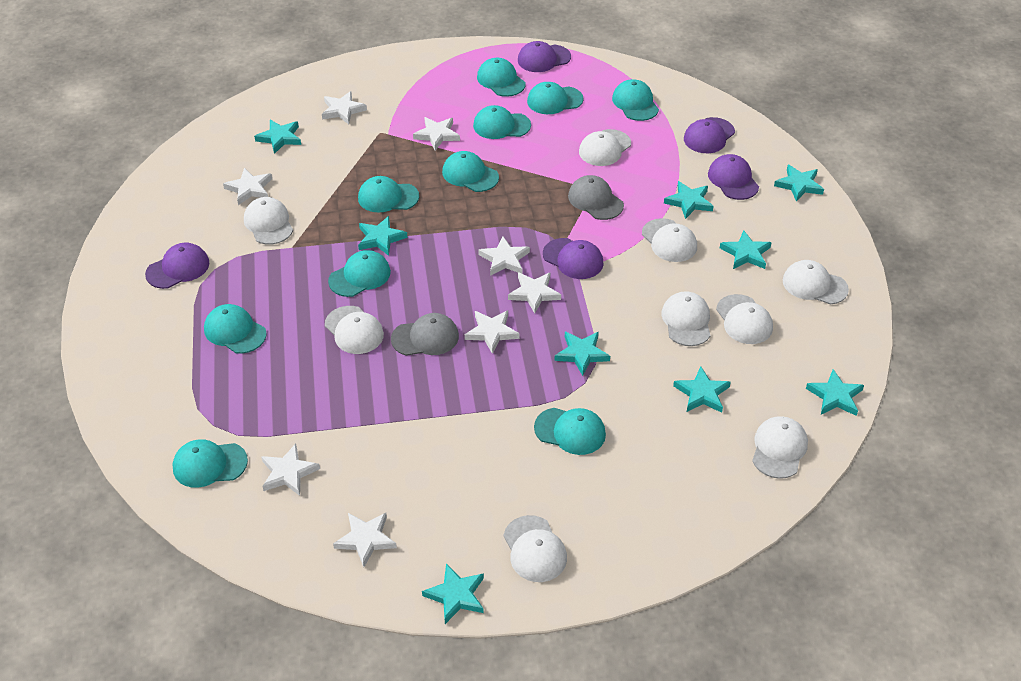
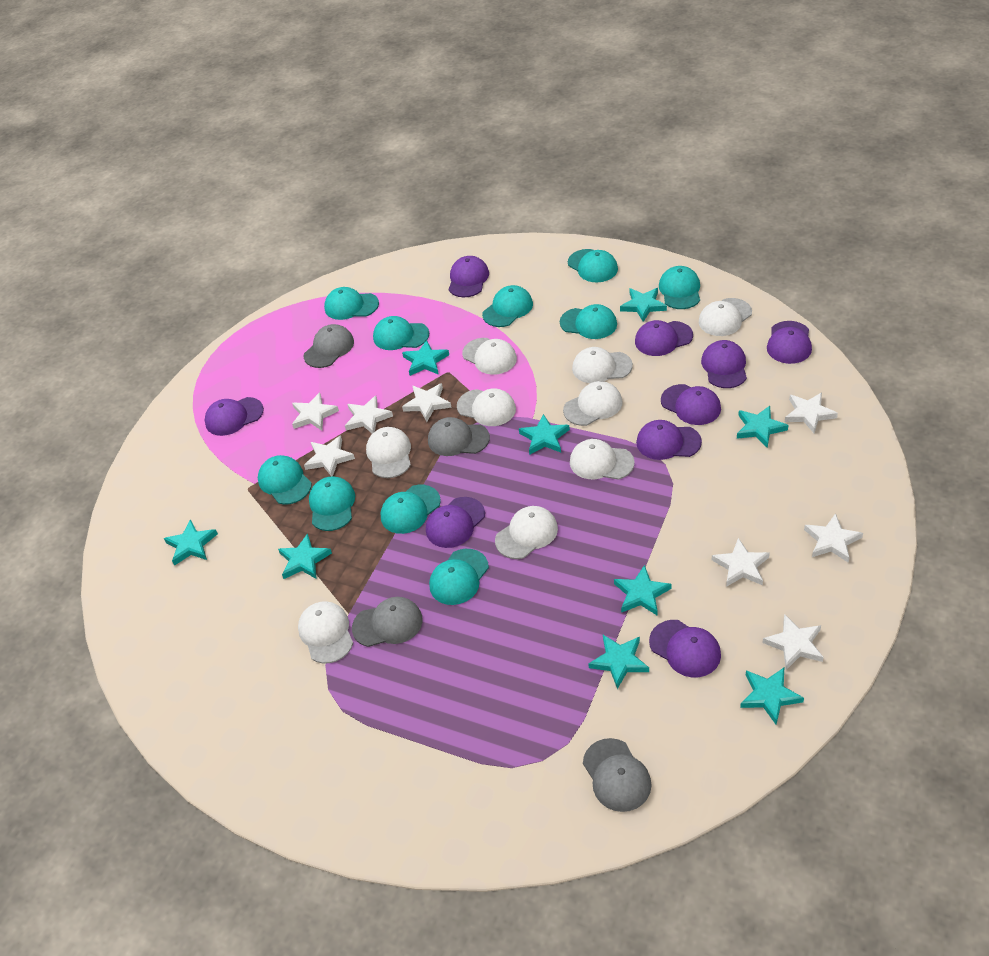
grey cap: 2 -> 4
purple cap: 5 -> 9

